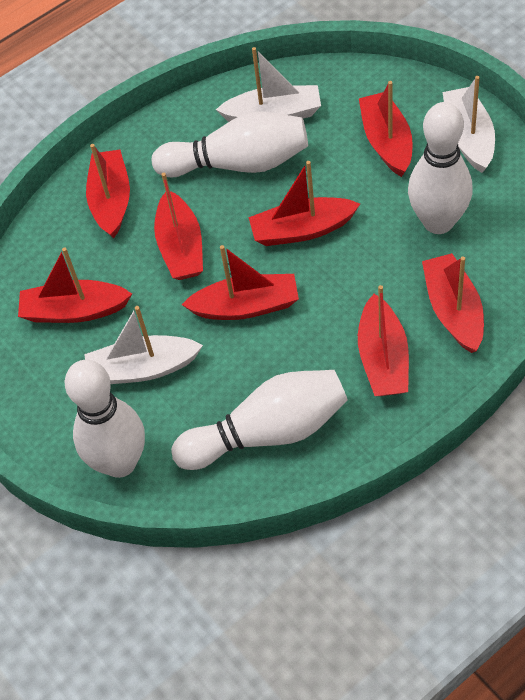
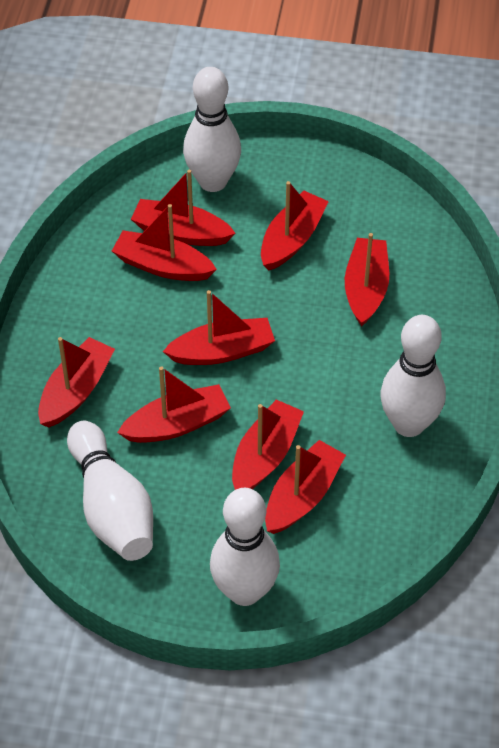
red boat: 8 -> 9
white boat: 3 -> 0

